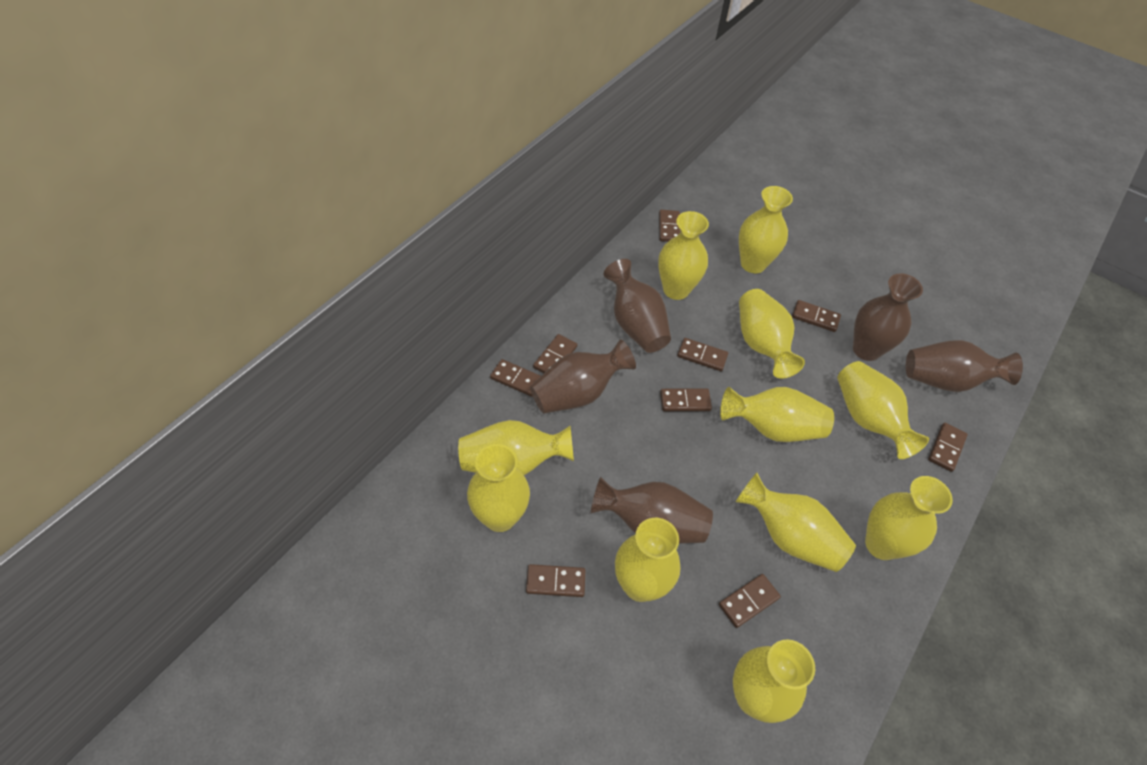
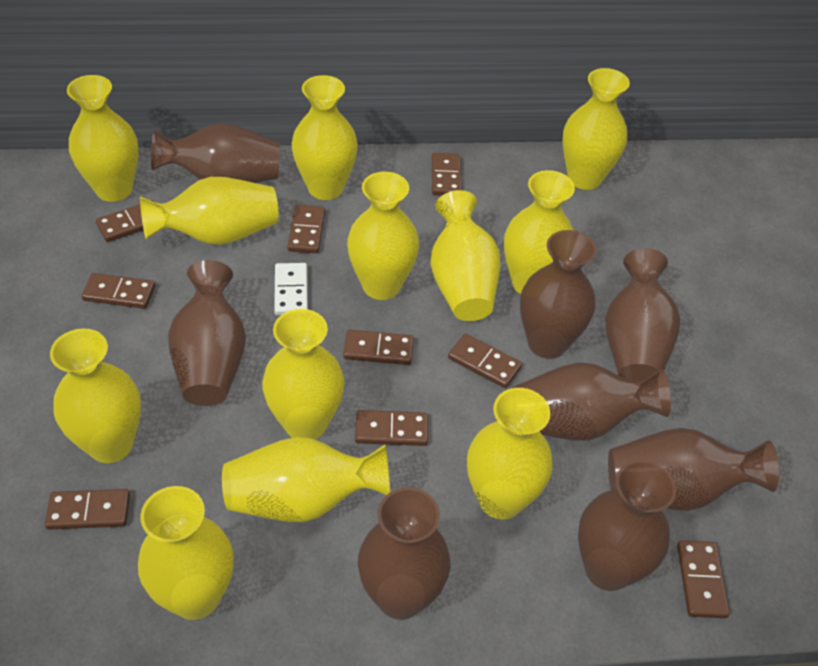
brown vase: 5 -> 8
white domino: 0 -> 1
yellow vase: 11 -> 12

